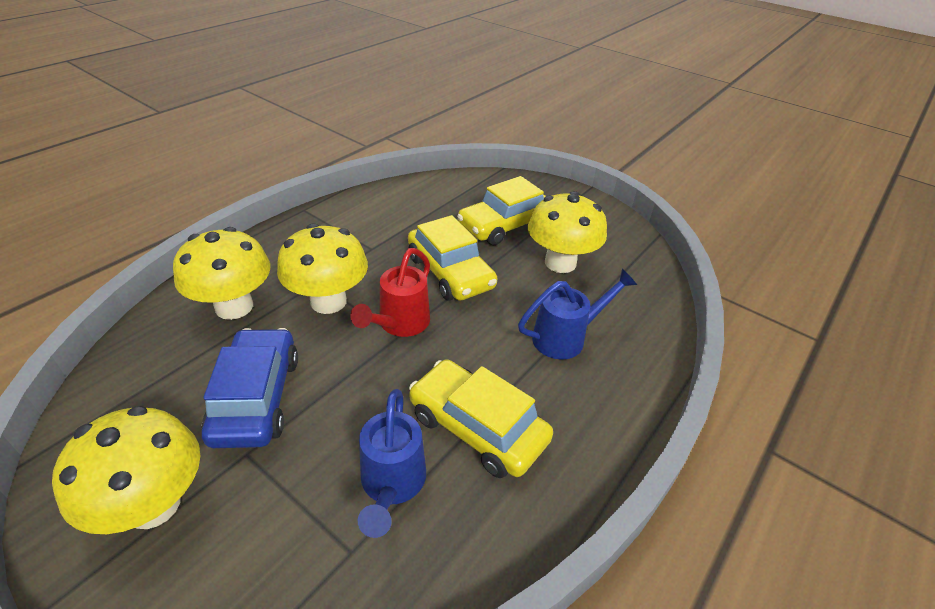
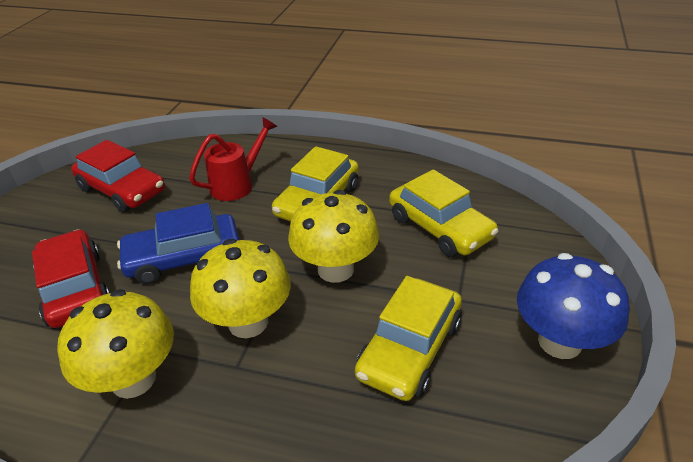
blue mushroom: 0 -> 1
blue watering can: 2 -> 0
red car: 0 -> 2
yellow mushroom: 4 -> 3

